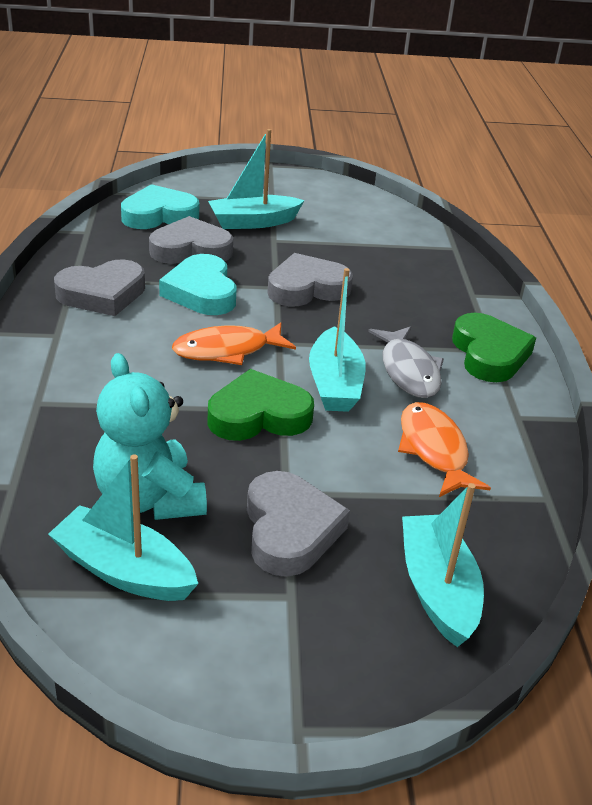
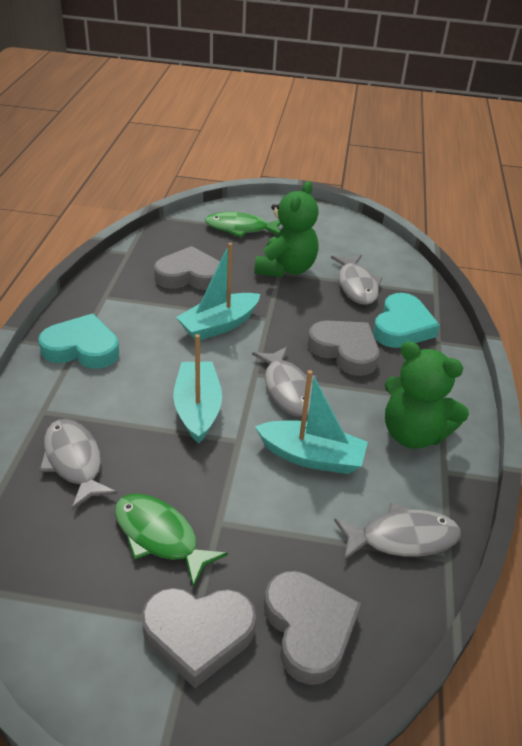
green fish: 0 -> 2
green heart: 2 -> 0
green teddy bear: 0 -> 2
grey fish: 1 -> 4
orange fish: 2 -> 0
turquoise boat: 4 -> 3
turquoise teddy bear: 1 -> 0

